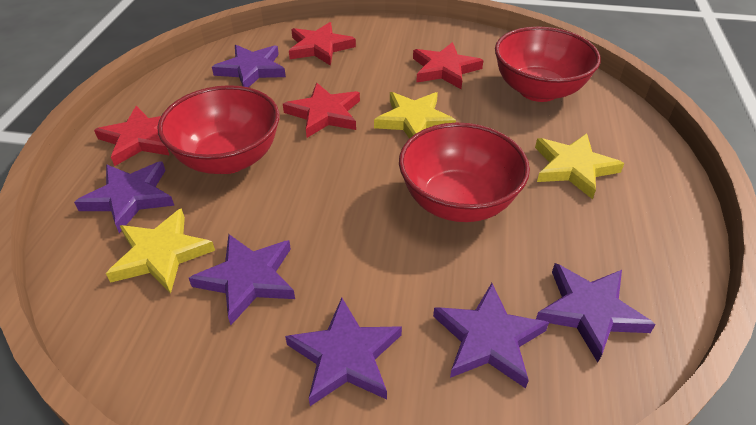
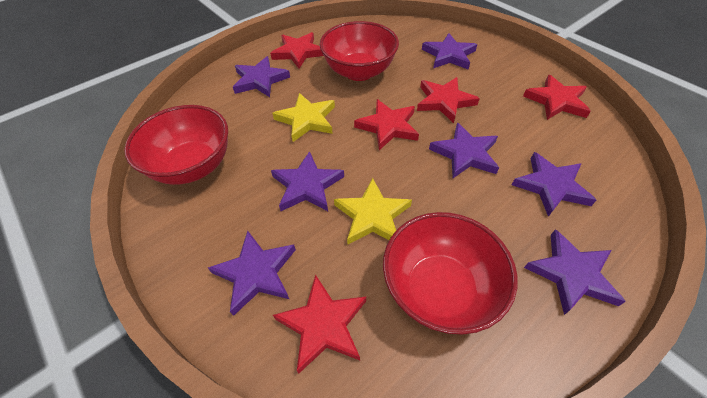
purple star: 6 -> 7
red star: 4 -> 5
yellow star: 3 -> 2

